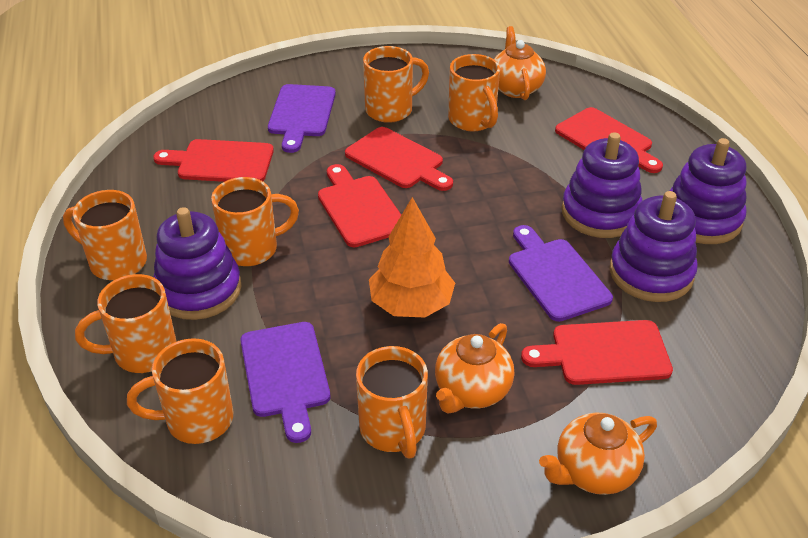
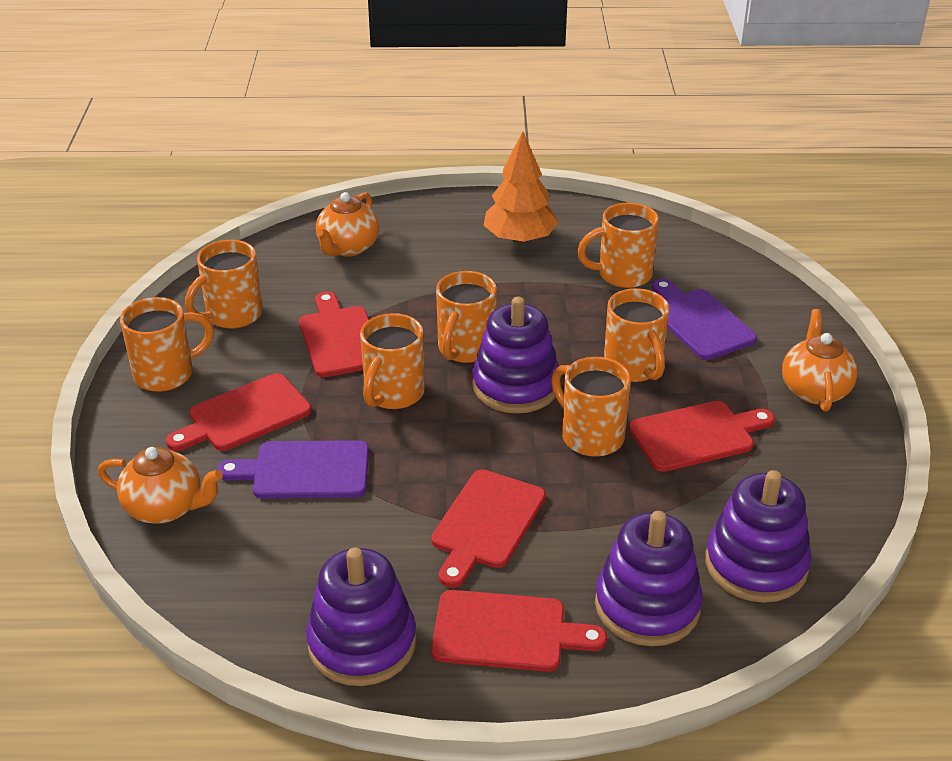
purple cutting board: 3 -> 2

